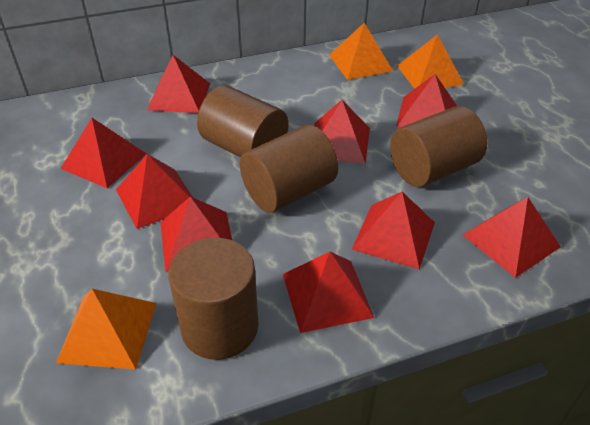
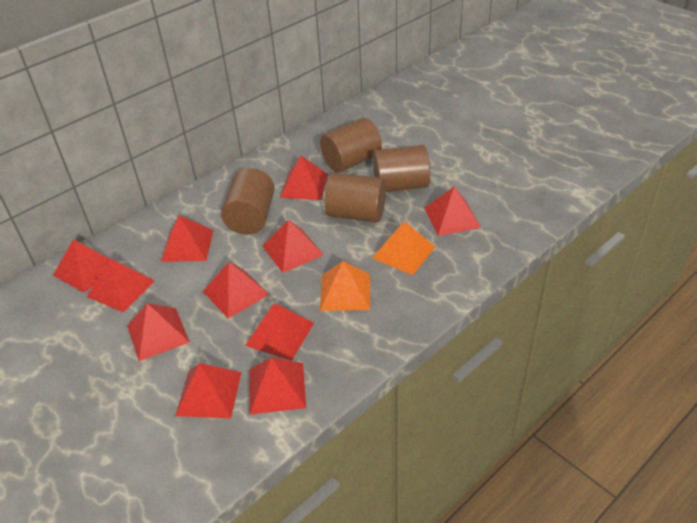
orange pyramid: 3 -> 2
red pyramid: 9 -> 11

